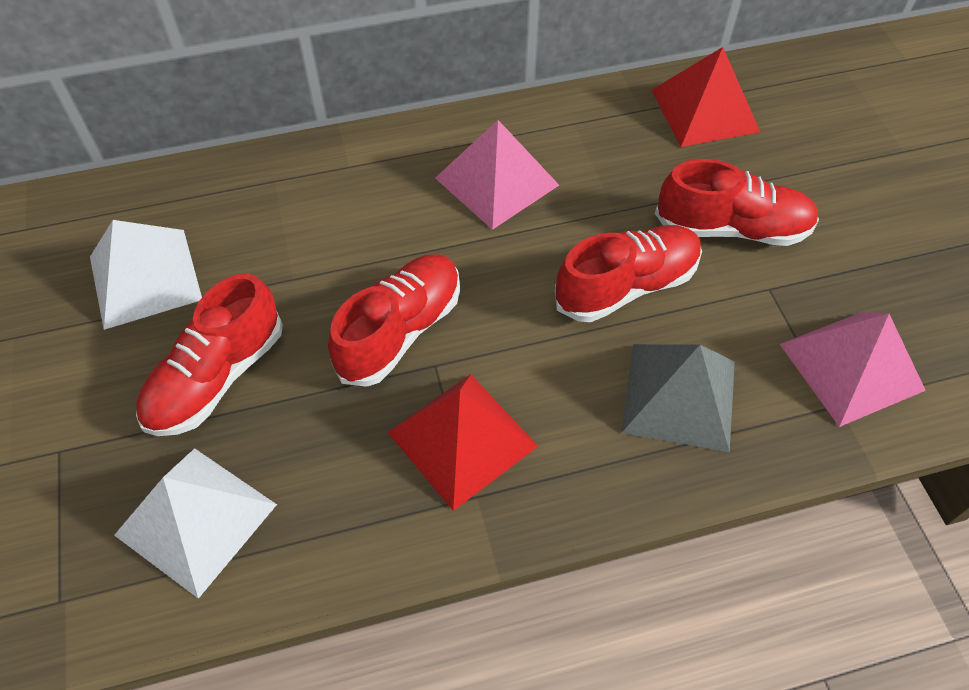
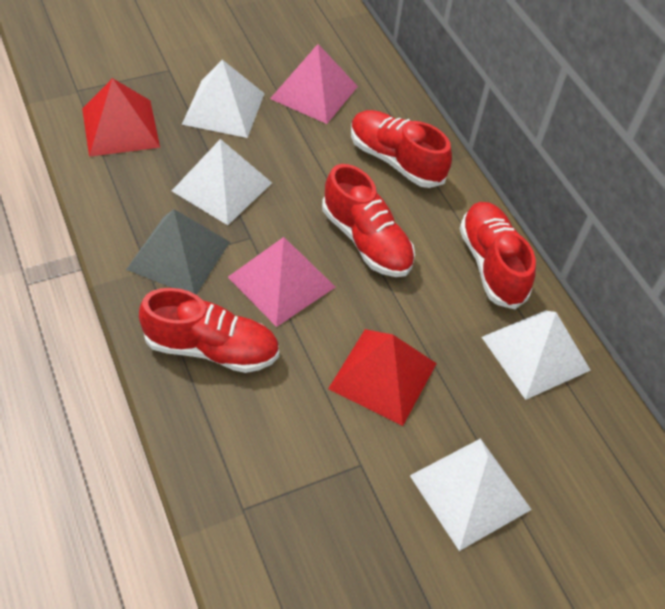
white pyramid: 2 -> 4

